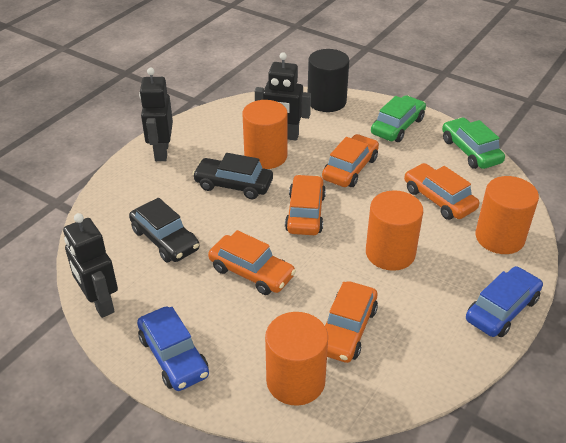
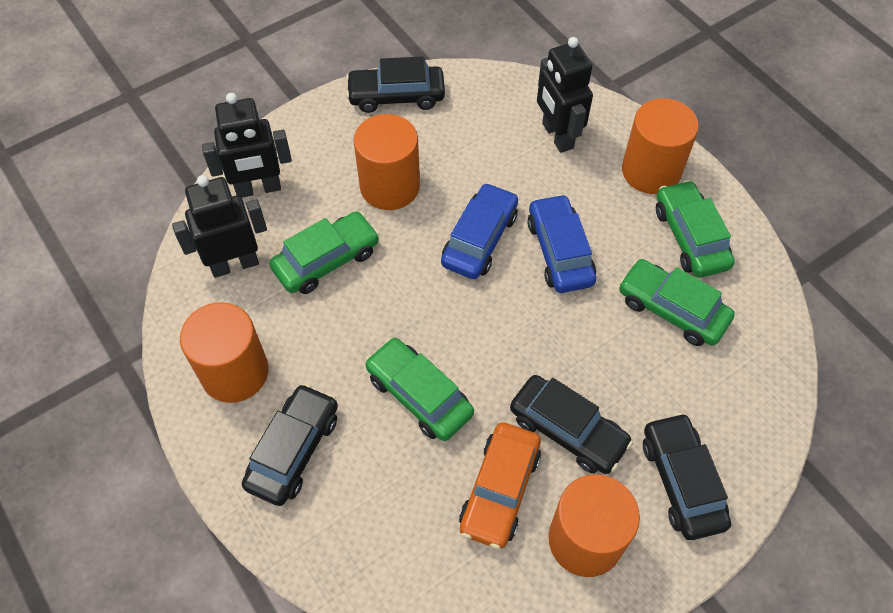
black car: 2 -> 4
black cylinder: 1 -> 0
green car: 2 -> 4
orange car: 5 -> 1

